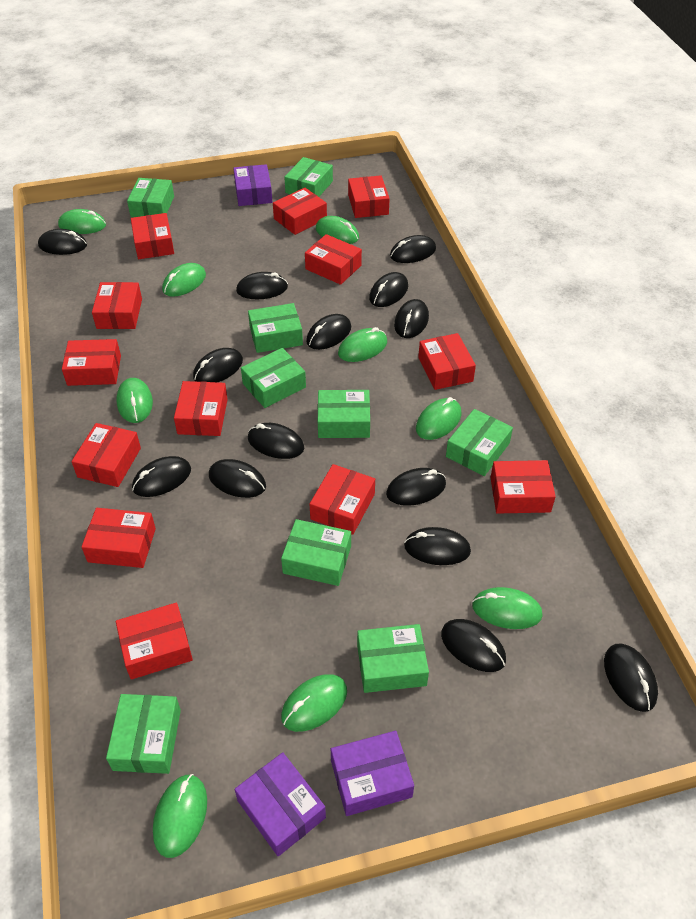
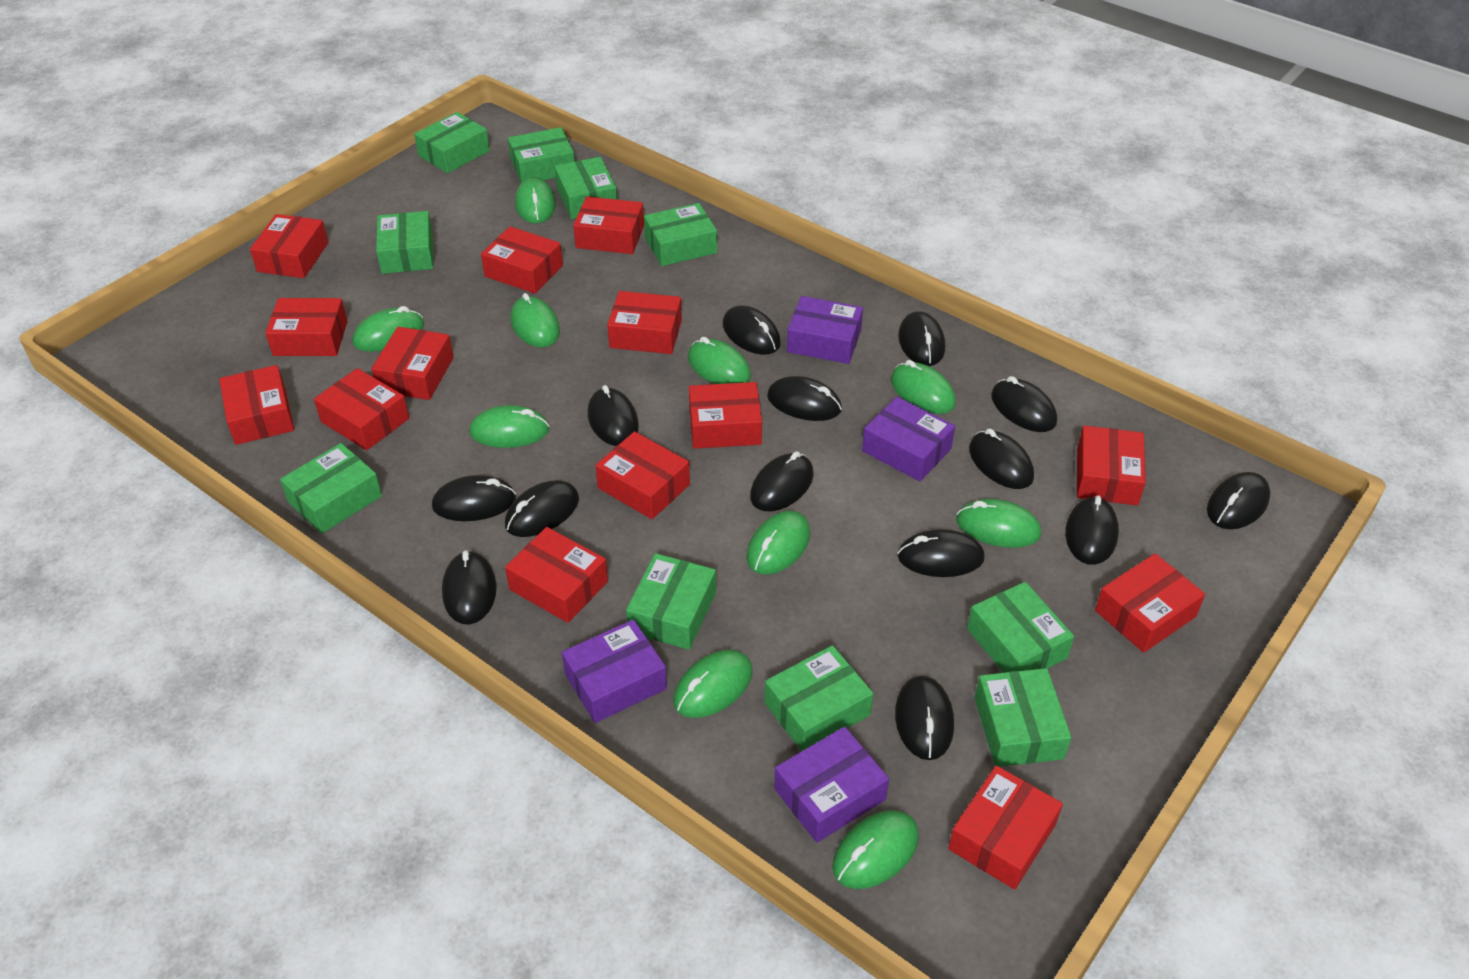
green box: 9 -> 10
green mouse: 9 -> 10
purple box: 3 -> 4
red box: 13 -> 14

